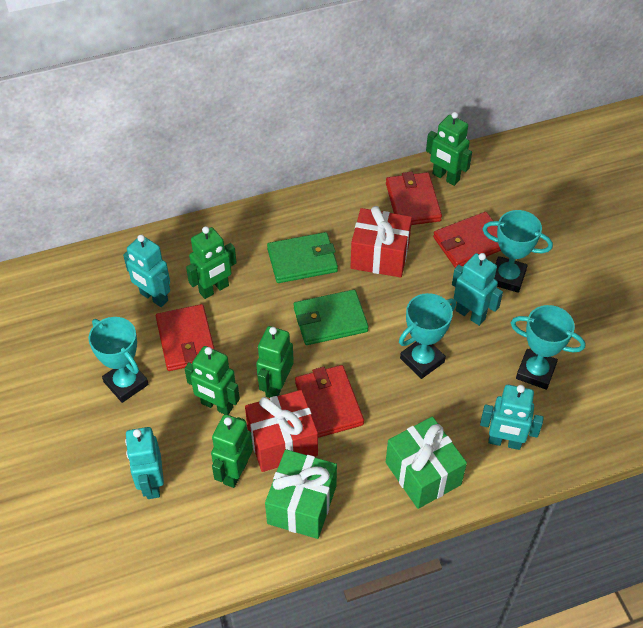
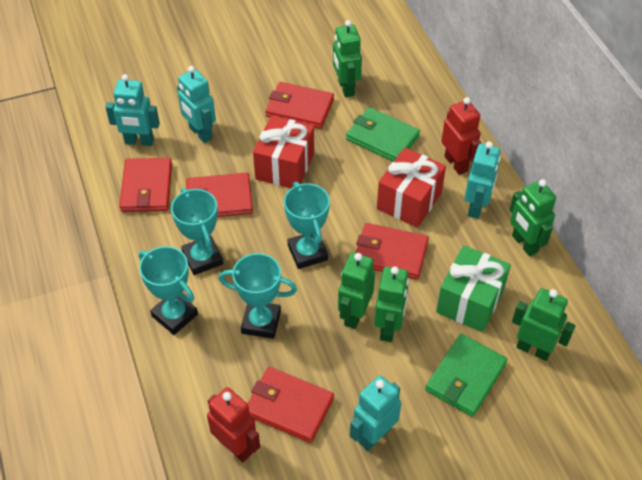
green gift: 2 -> 1
red robot: 0 -> 2
red wallet: 4 -> 5

